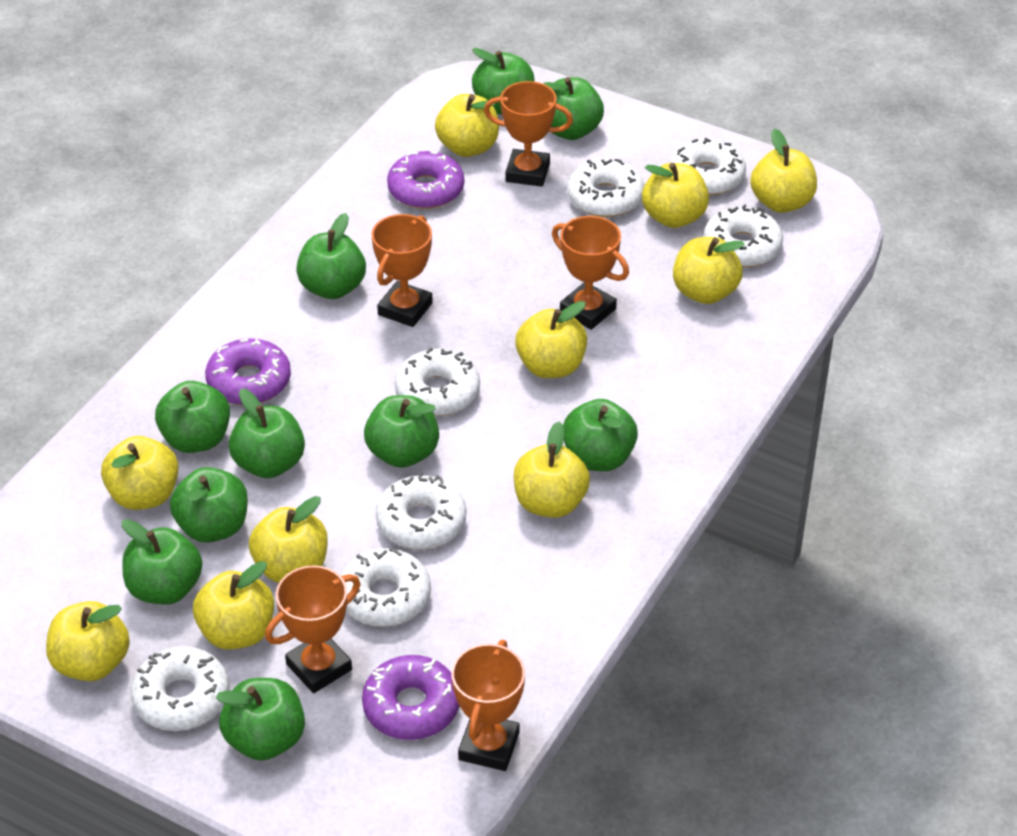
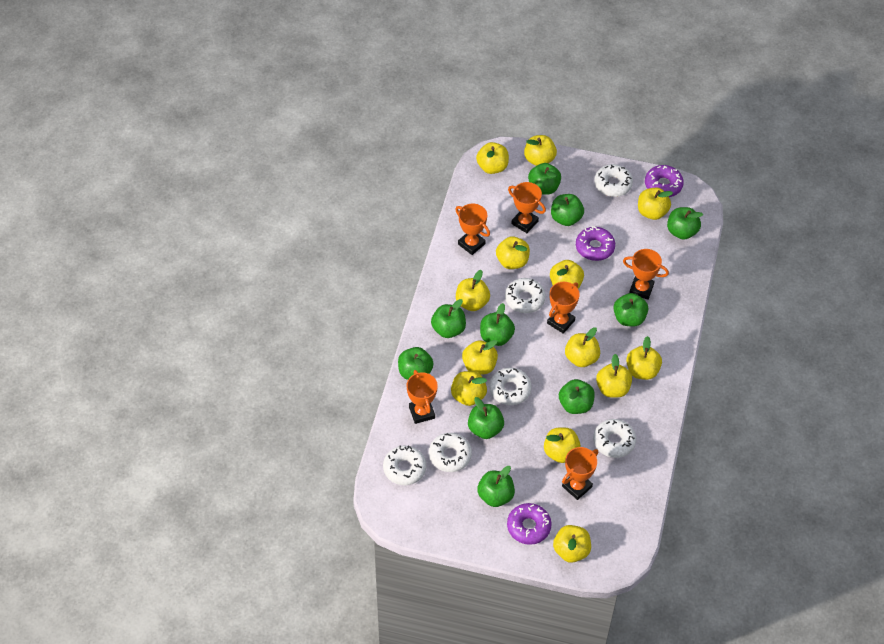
orange trophy: 5 -> 6
white donut: 7 -> 6
yellow apple: 10 -> 13

